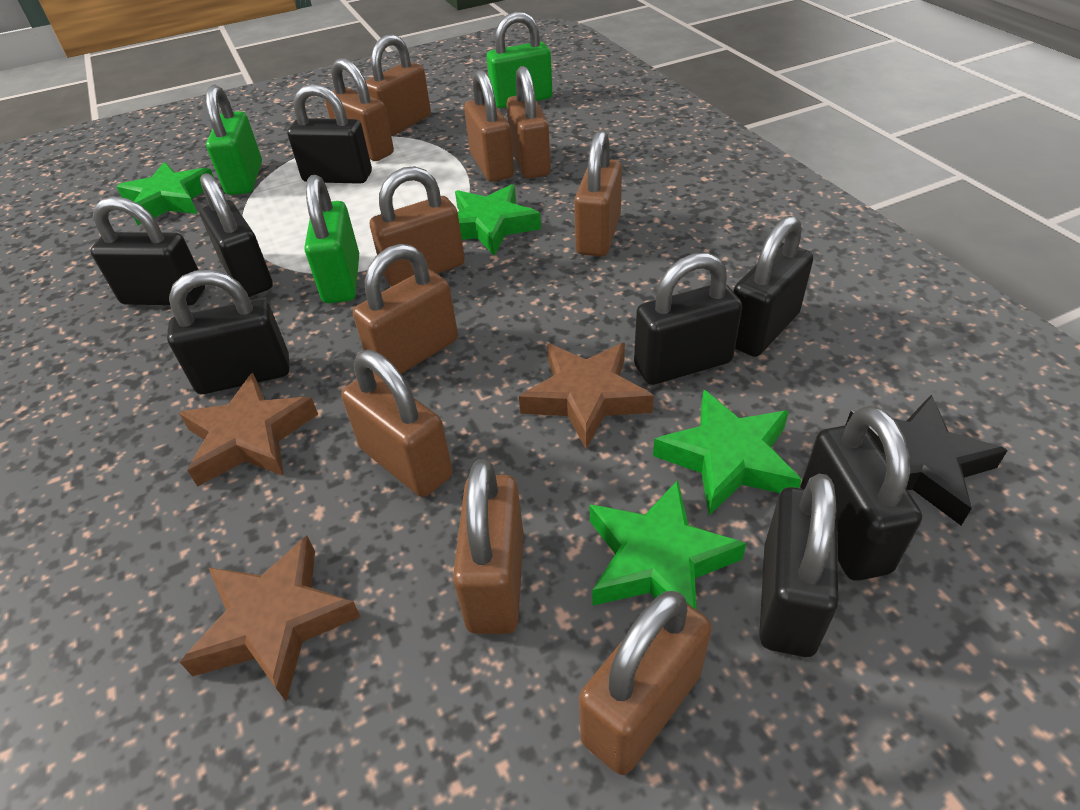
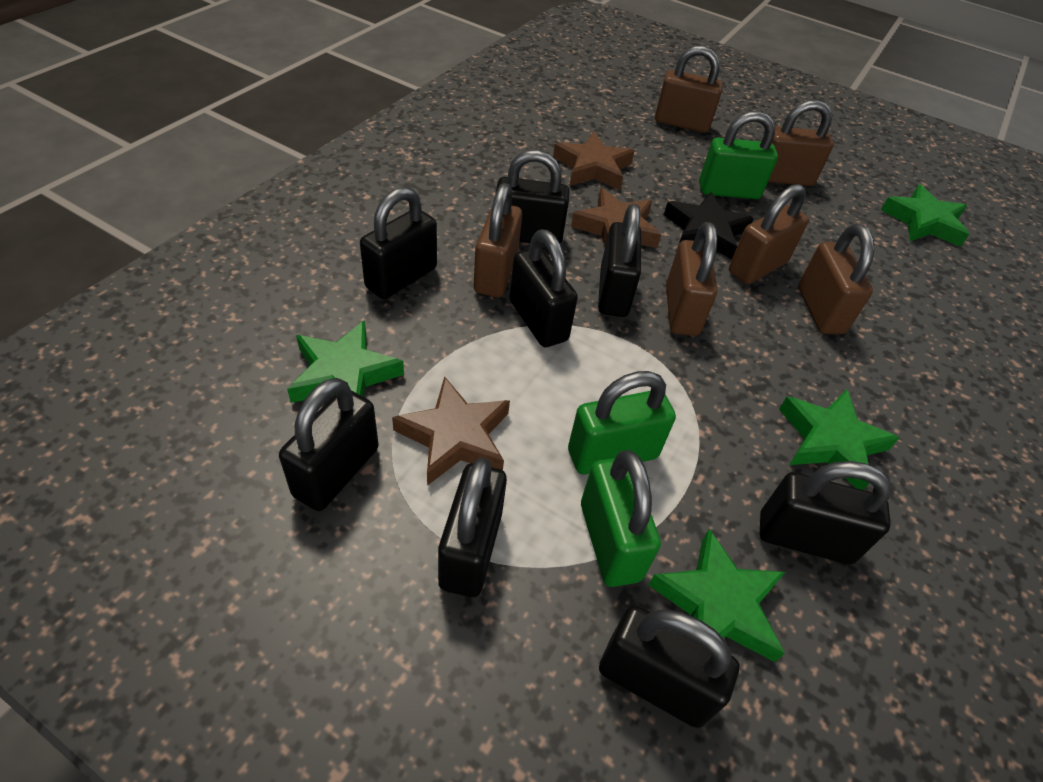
brown padlock: 10 -> 6

